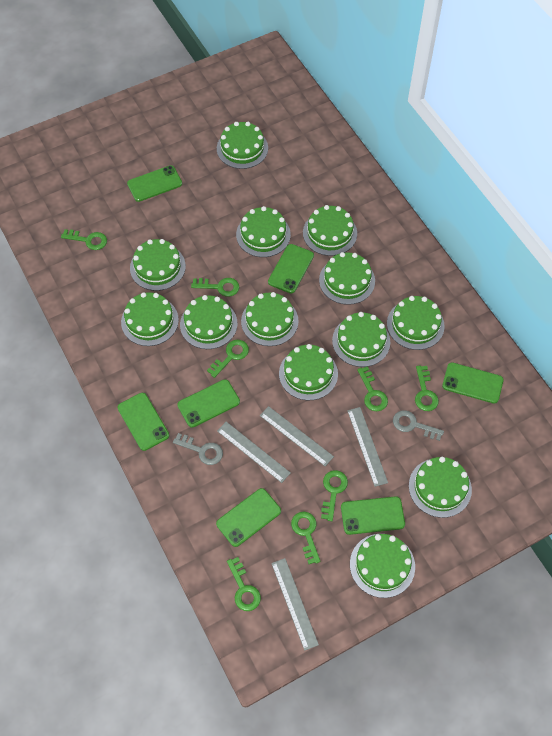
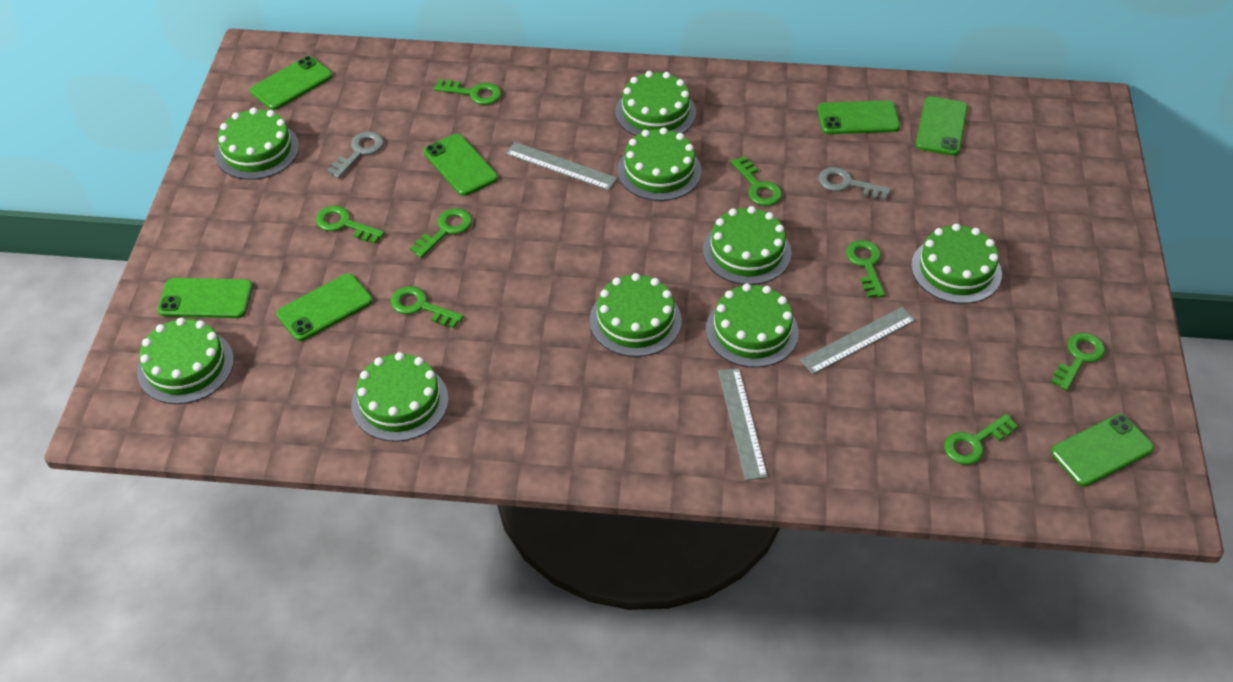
green cake: 13 -> 9
grey ruler: 4 -> 3

